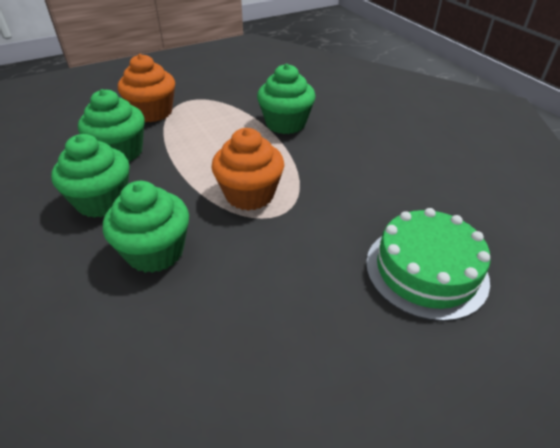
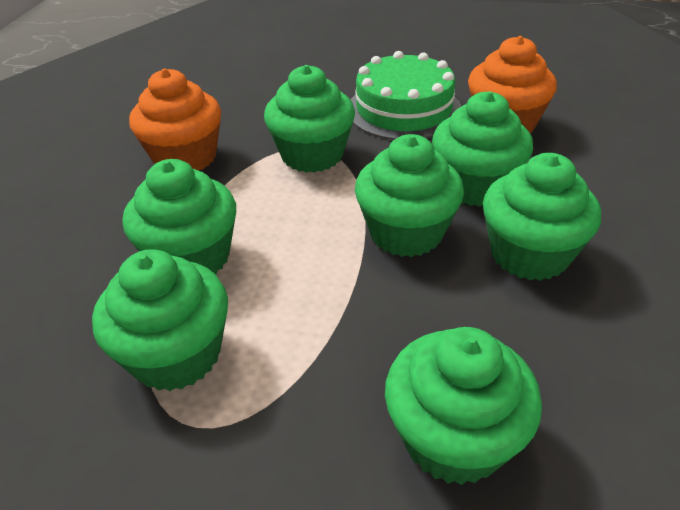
green cupcake: 4 -> 7

